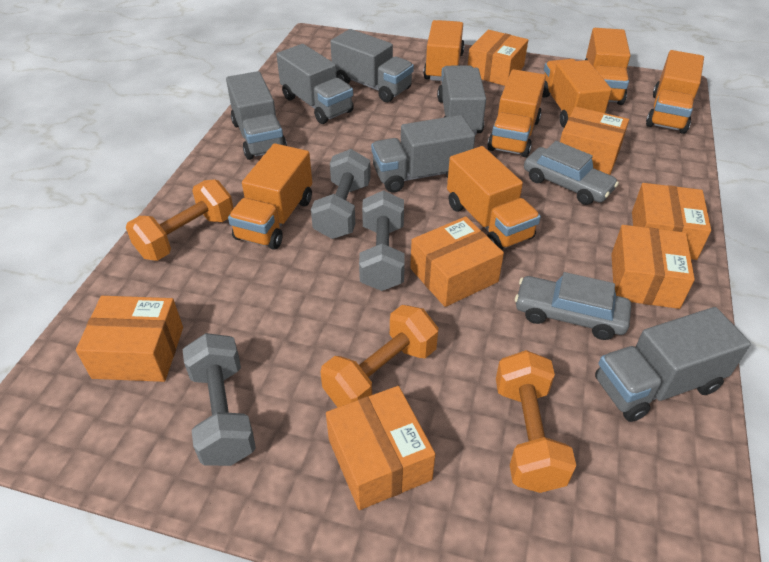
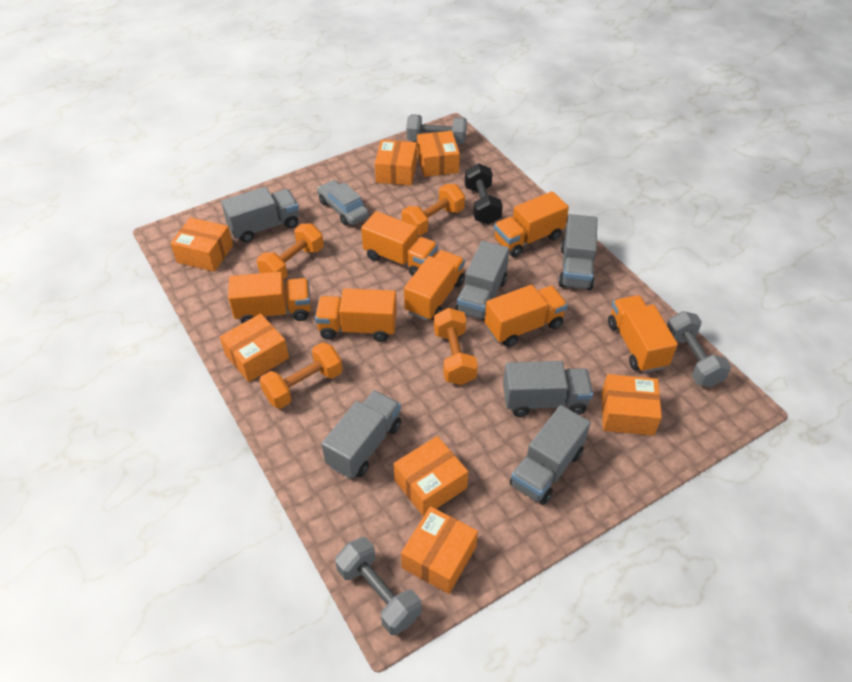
black dumbbell: 0 -> 1
grey car: 2 -> 1
orange dumbbell: 3 -> 4

